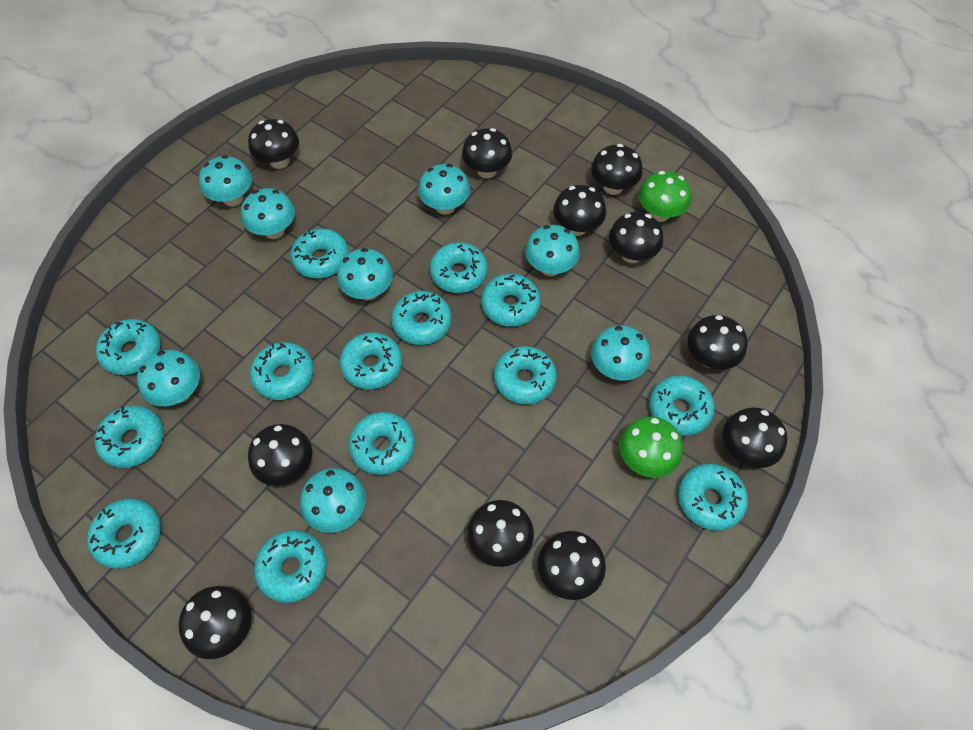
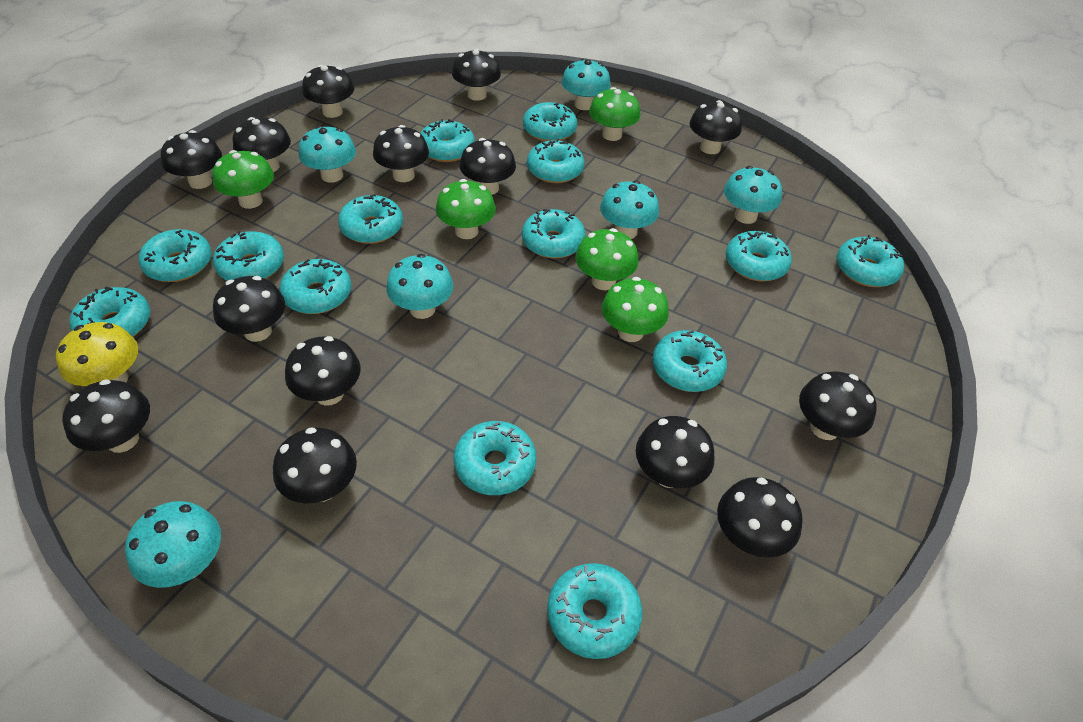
black mushroom: 11 -> 14
green mushroom: 2 -> 5
turquoise mushroom: 8 -> 6
yellow mushroom: 0 -> 1

